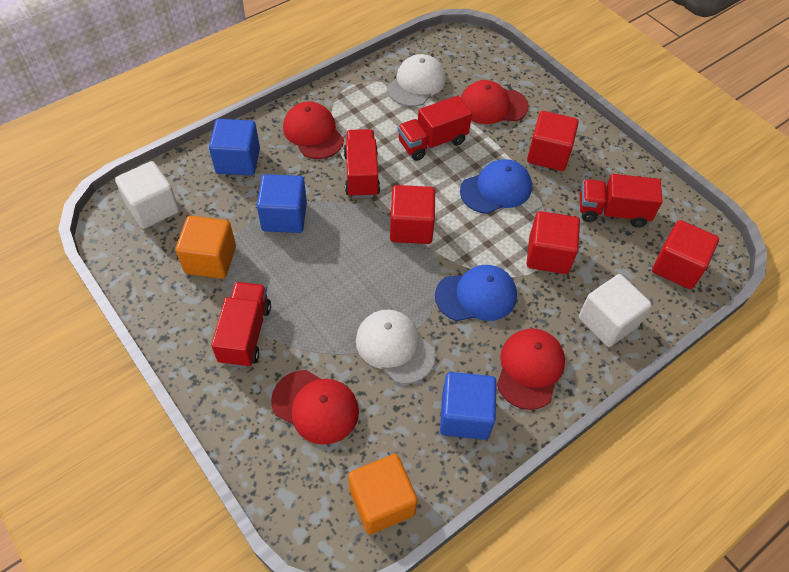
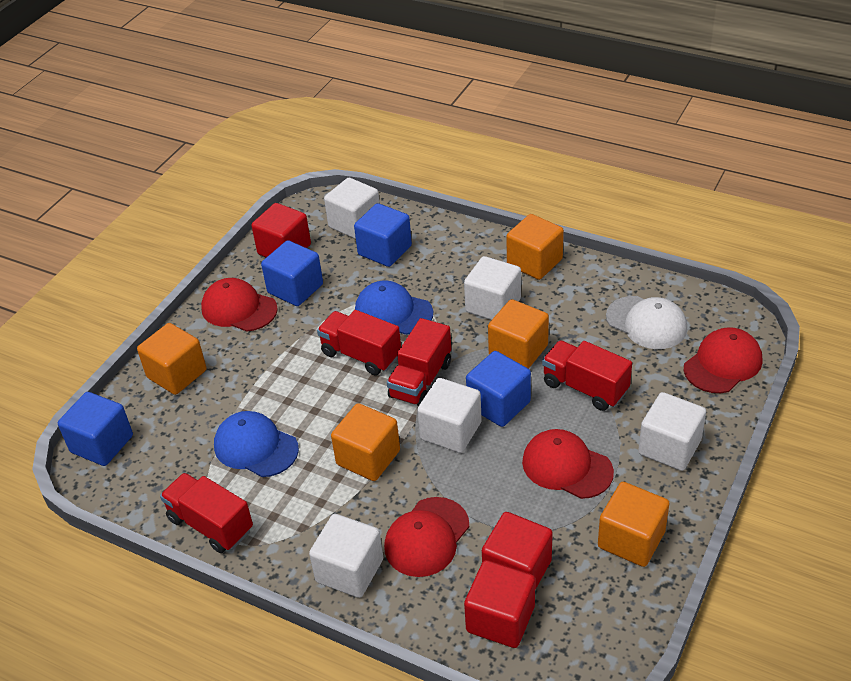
blue cube: 3 -> 4
orange cube: 2 -> 5
red cube: 4 -> 3
white cap: 2 -> 1
white cube: 2 -> 5

